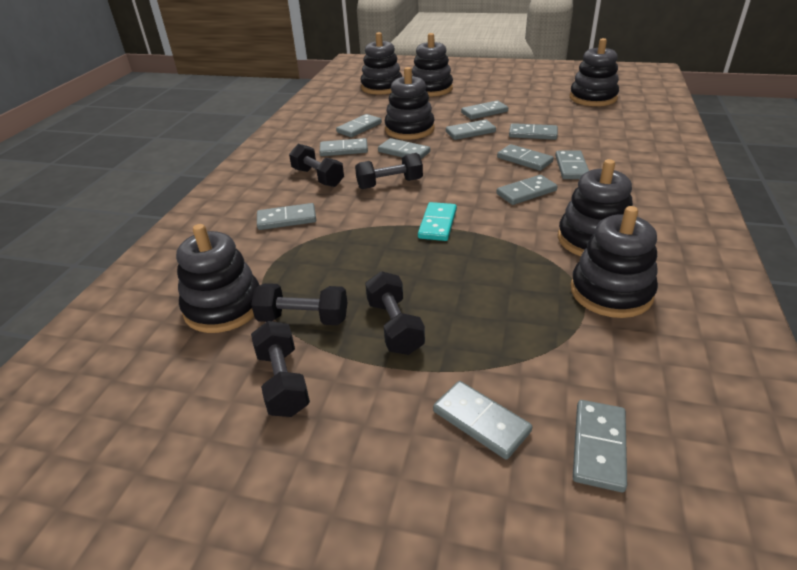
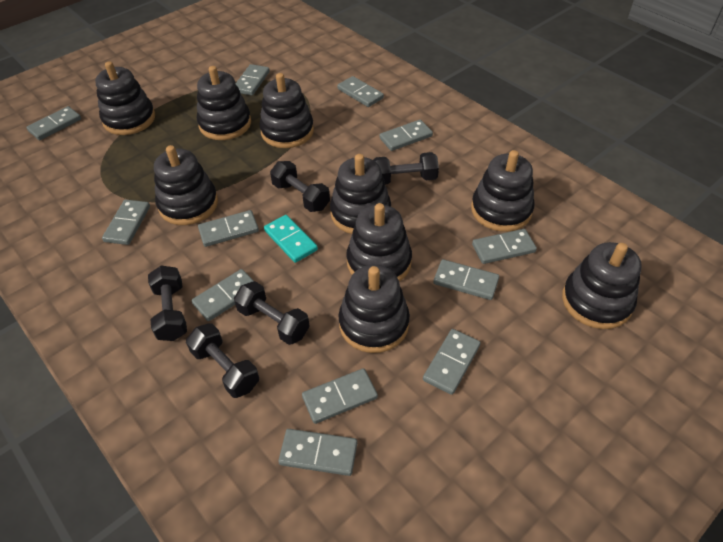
black stacking toy: 7 -> 9

